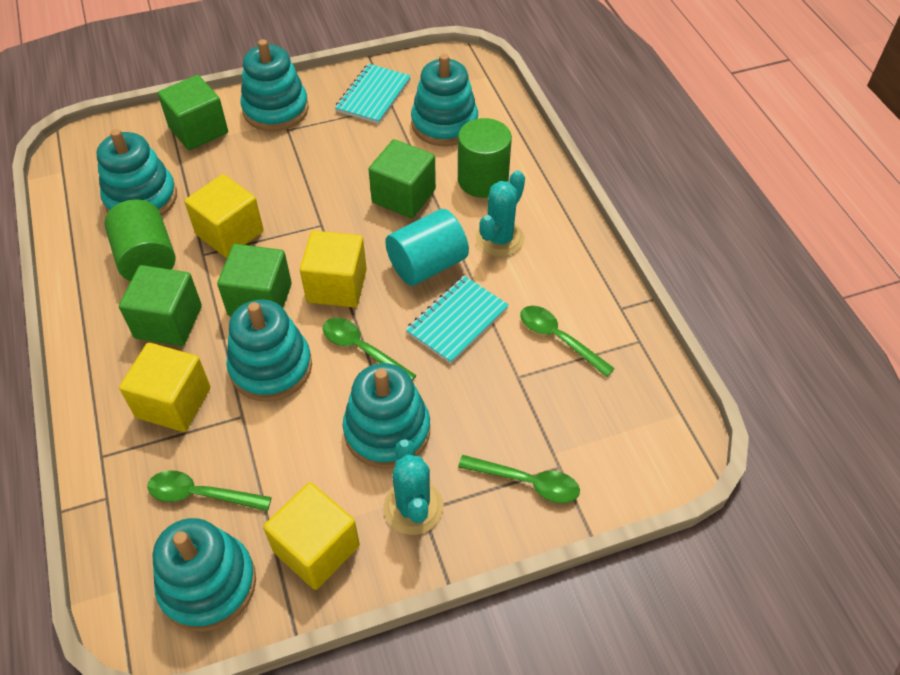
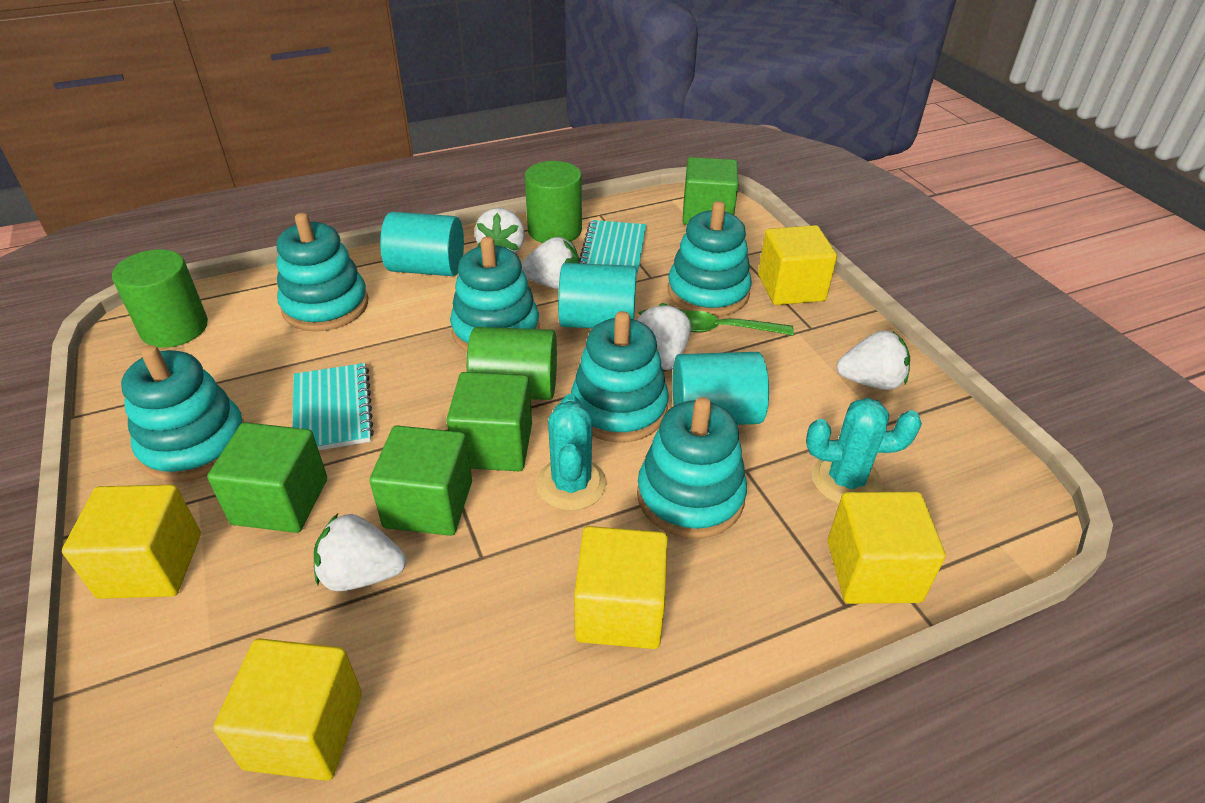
green cylinder: 2 -> 3
green spoon: 4 -> 1
turquoise cylinder: 1 -> 3
white strawberry: 0 -> 5
yellow cube: 4 -> 5

